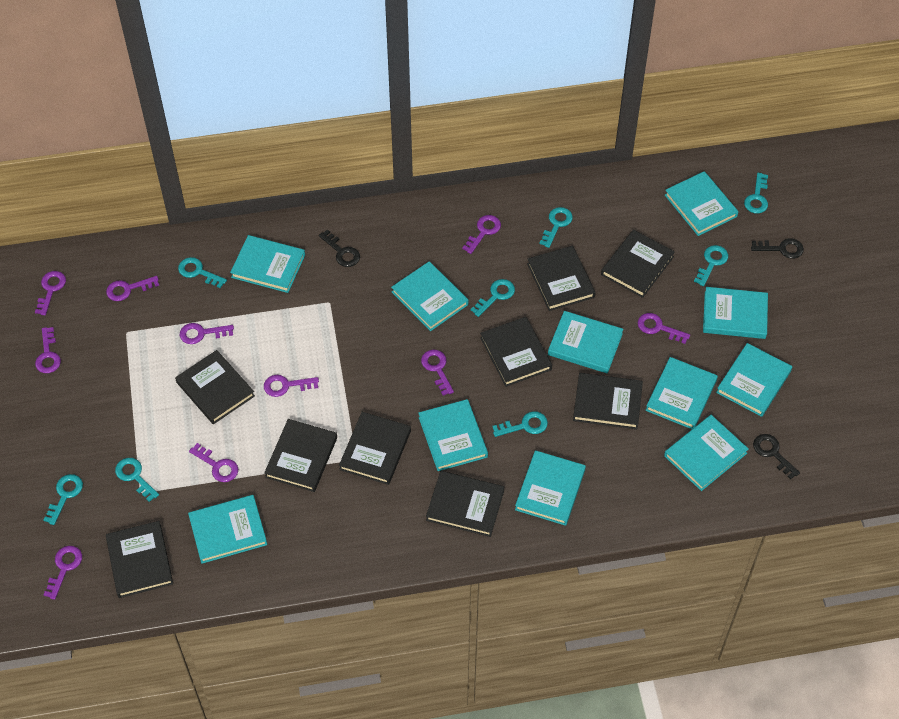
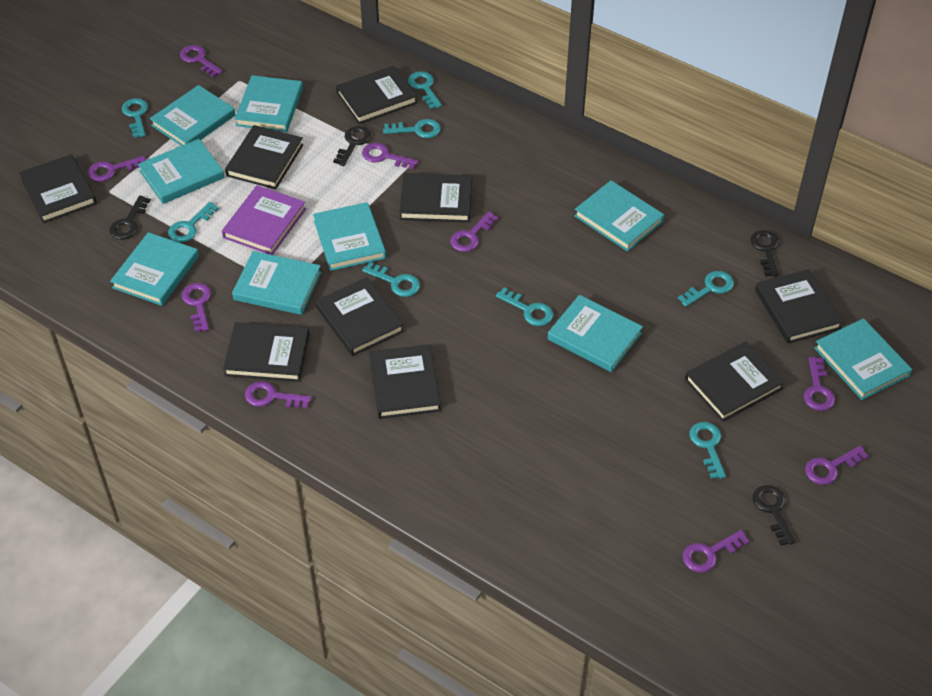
black key: 3 -> 4
purple book: 0 -> 1
purple key: 10 -> 9
turquoise book: 11 -> 9

